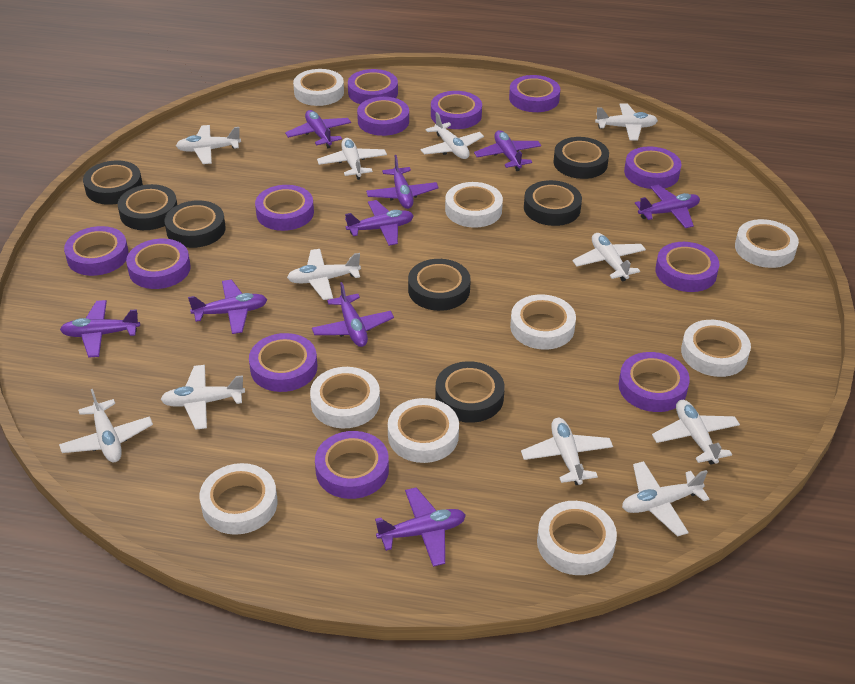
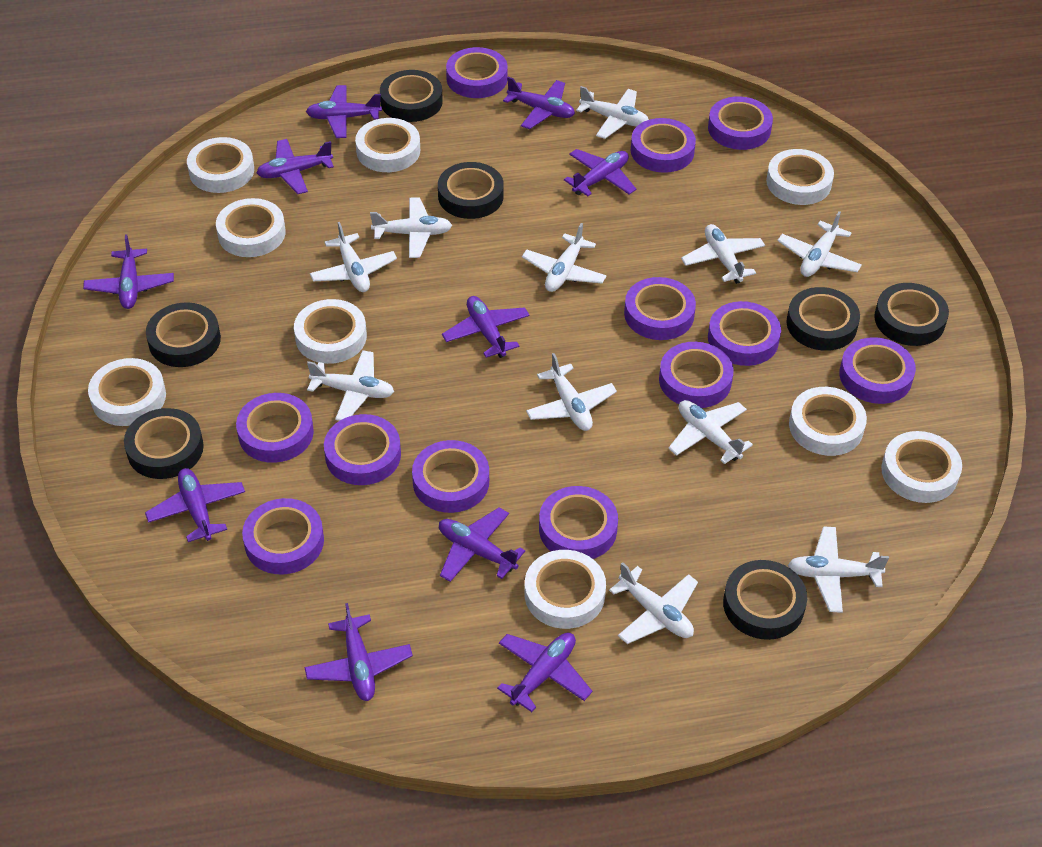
purple plane: 9 -> 10

